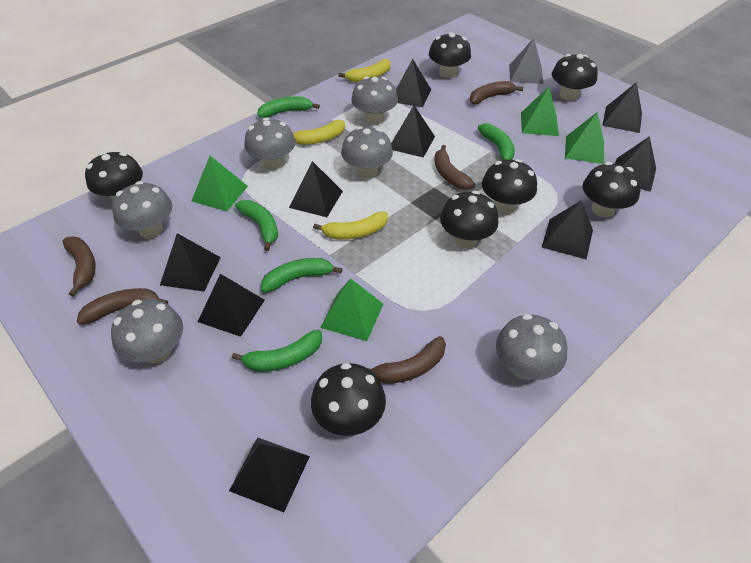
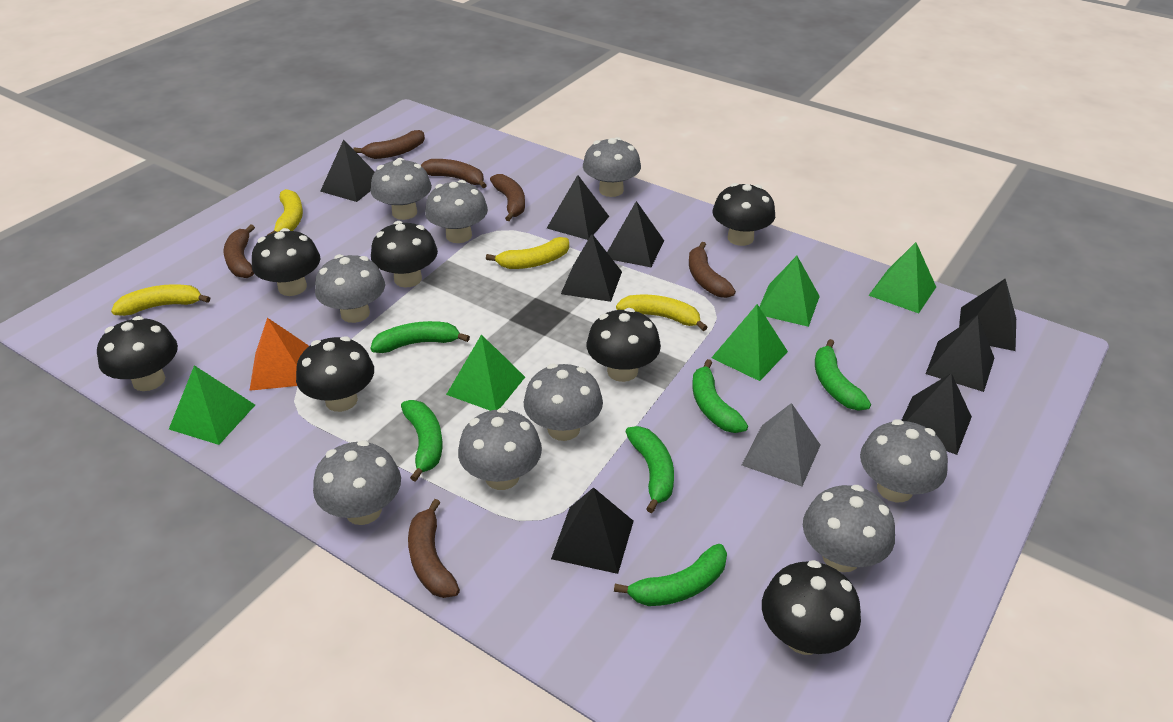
black pyramid: 9 -> 8
brown banana: 5 -> 6
green banana: 5 -> 6
green pyramid: 4 -> 5
grey mushroom: 6 -> 9
orange pyramid: 0 -> 1
yellow banana: 3 -> 4

